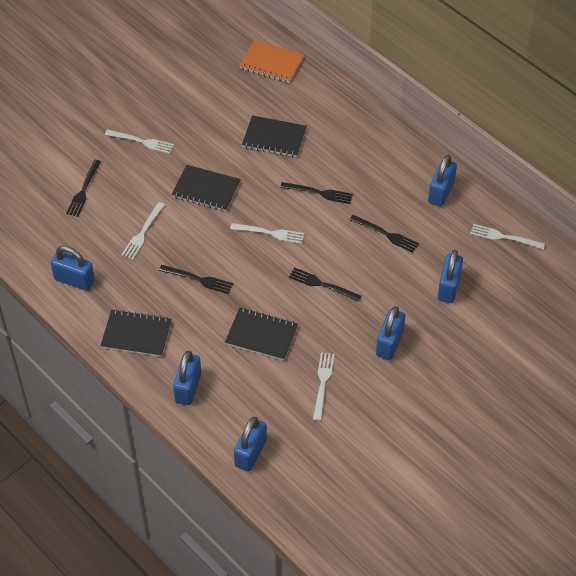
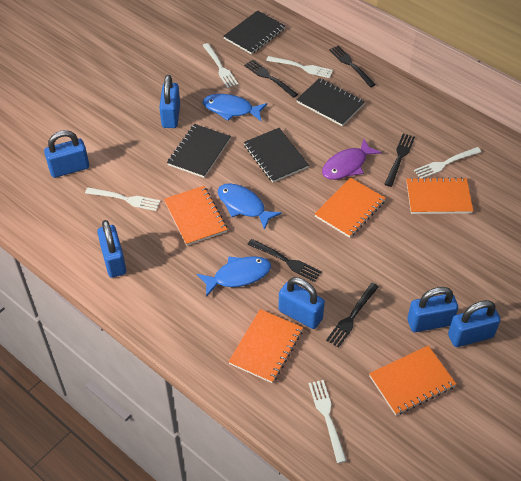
blue fish: 0 -> 3
orange notebook: 1 -> 5
purple fish: 0 -> 1

